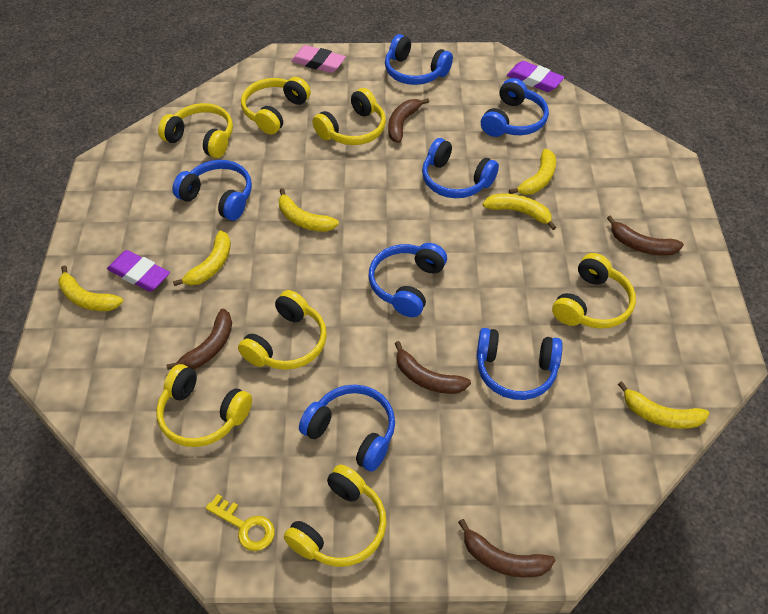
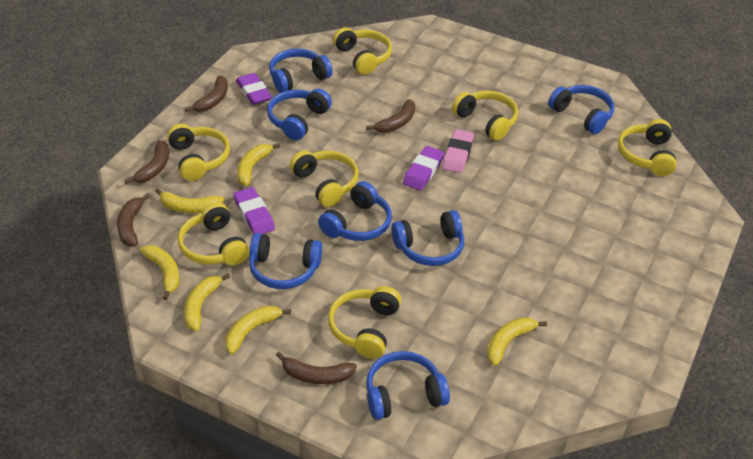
purple eraser: 2 -> 3
yellow key: 1 -> 0

